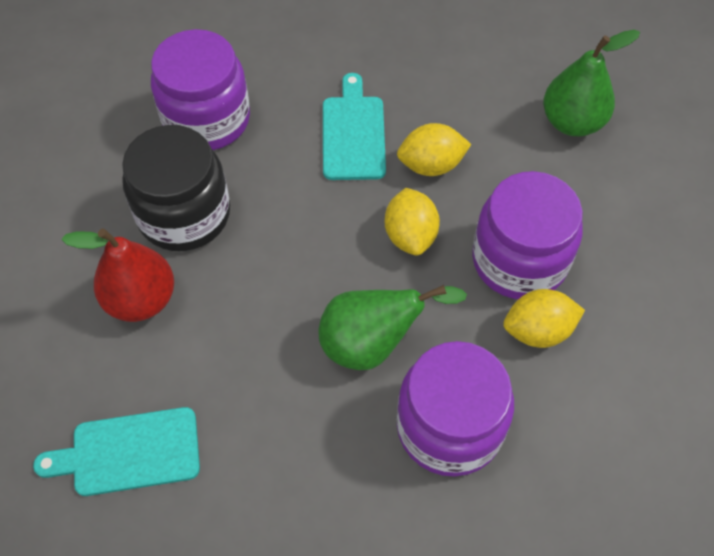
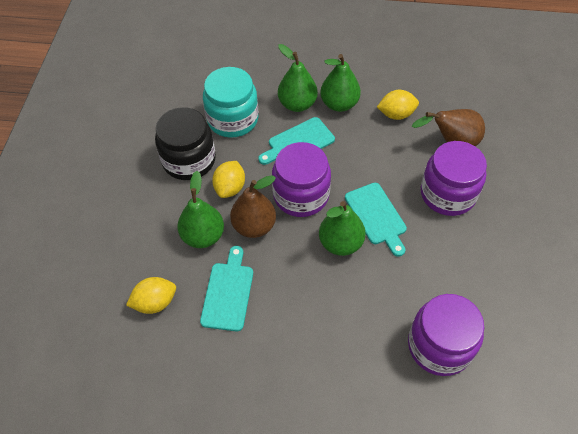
brown pear: 0 -> 2
green pear: 2 -> 4
red pear: 1 -> 0
turquoise cutting board: 2 -> 3
turquoise jar: 0 -> 1

